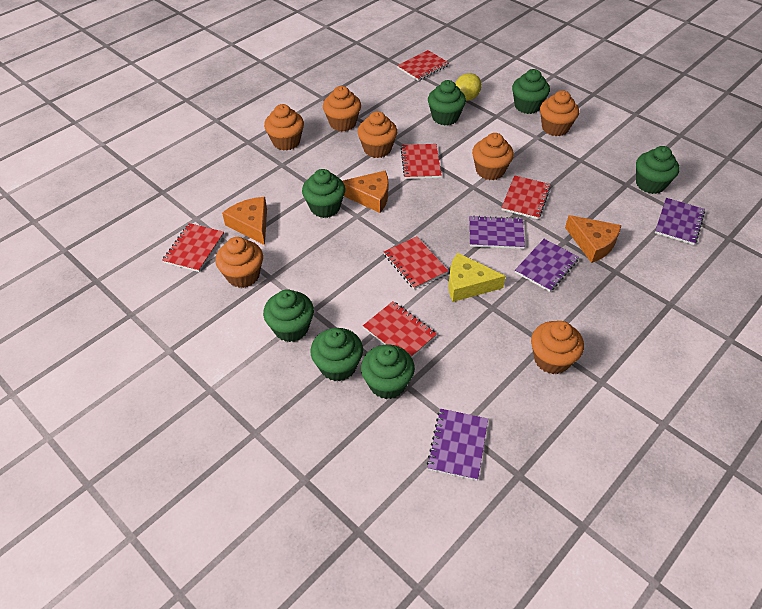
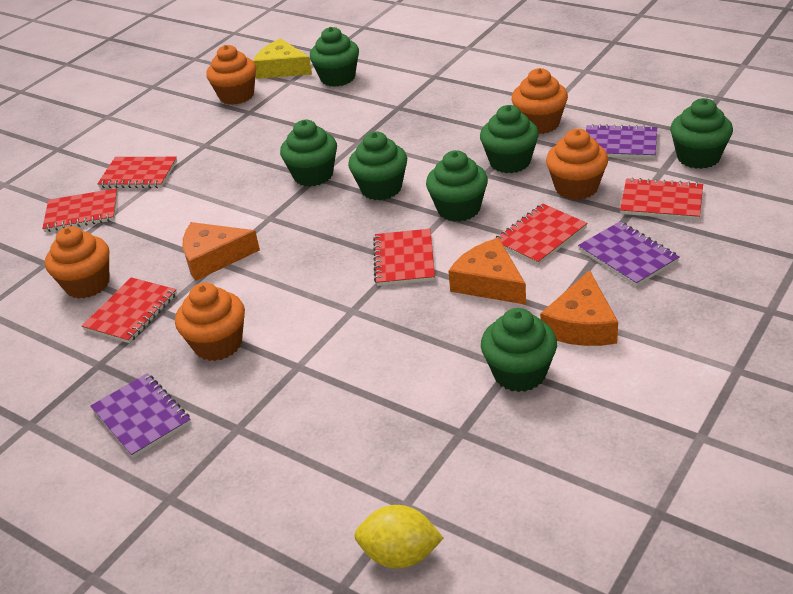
orange cupcake: 7 -> 5
purple notebook: 4 -> 3

